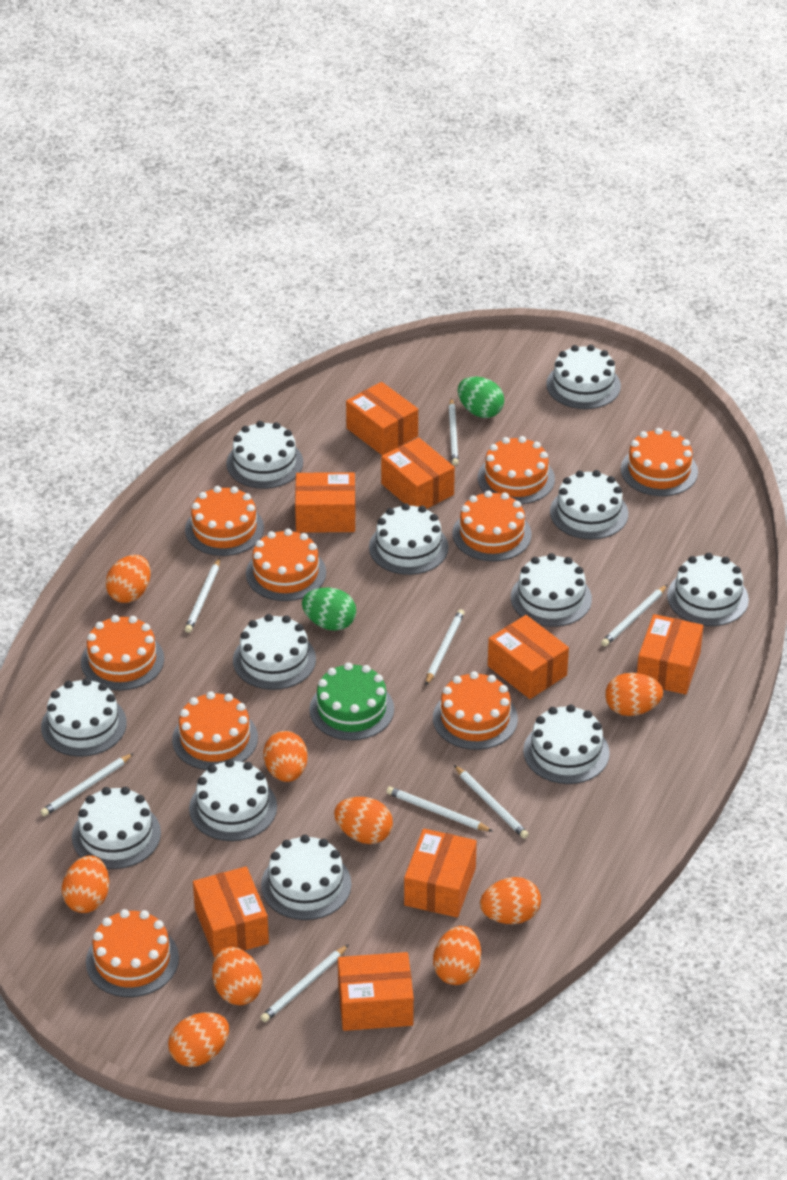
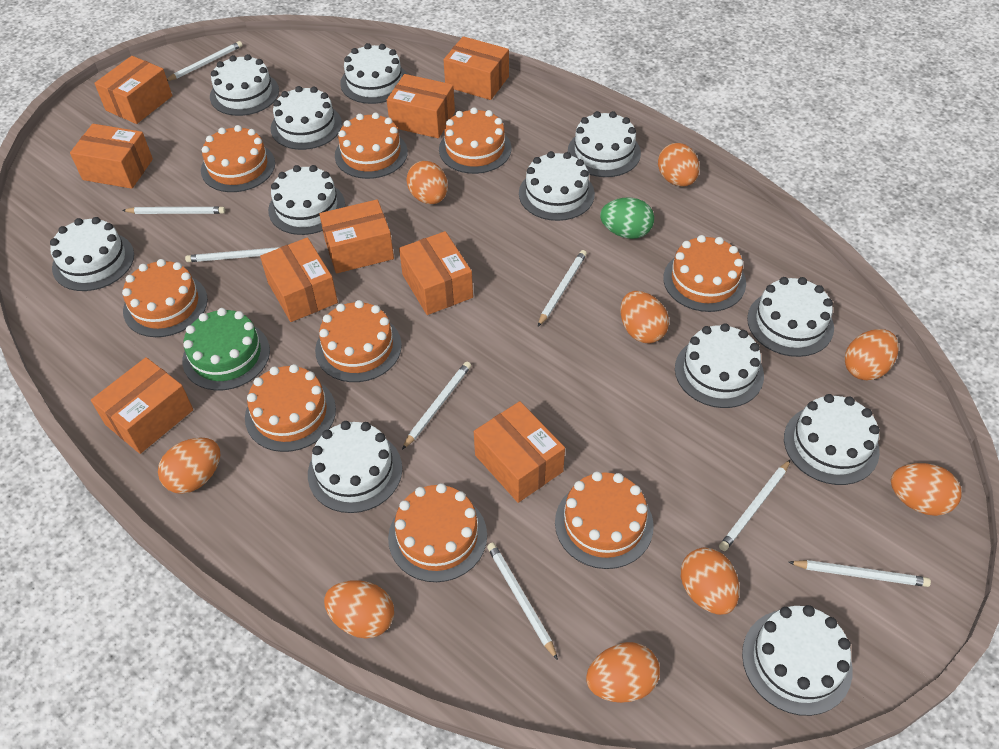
green egg: 2 -> 1
orange box: 8 -> 9

